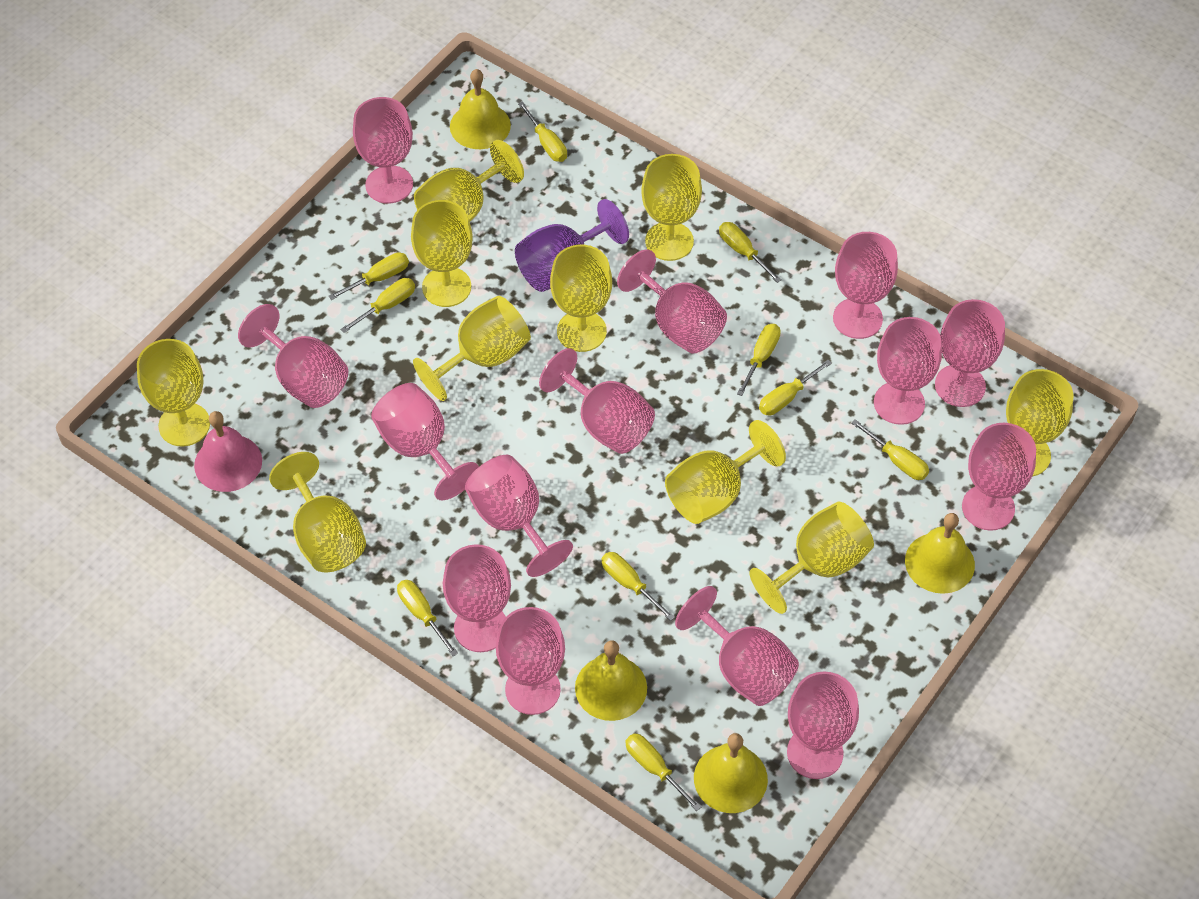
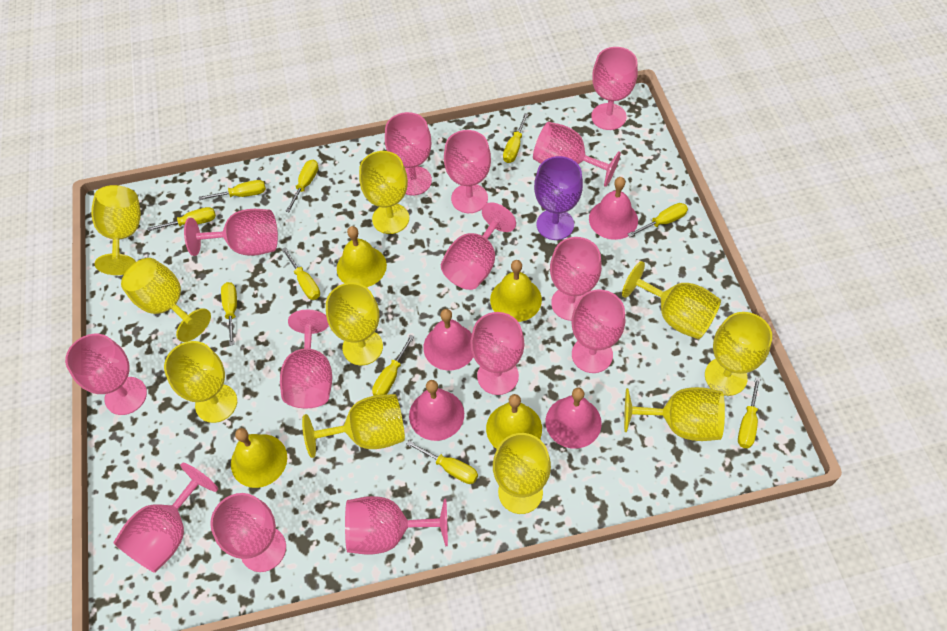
pink bell: 1 -> 4

